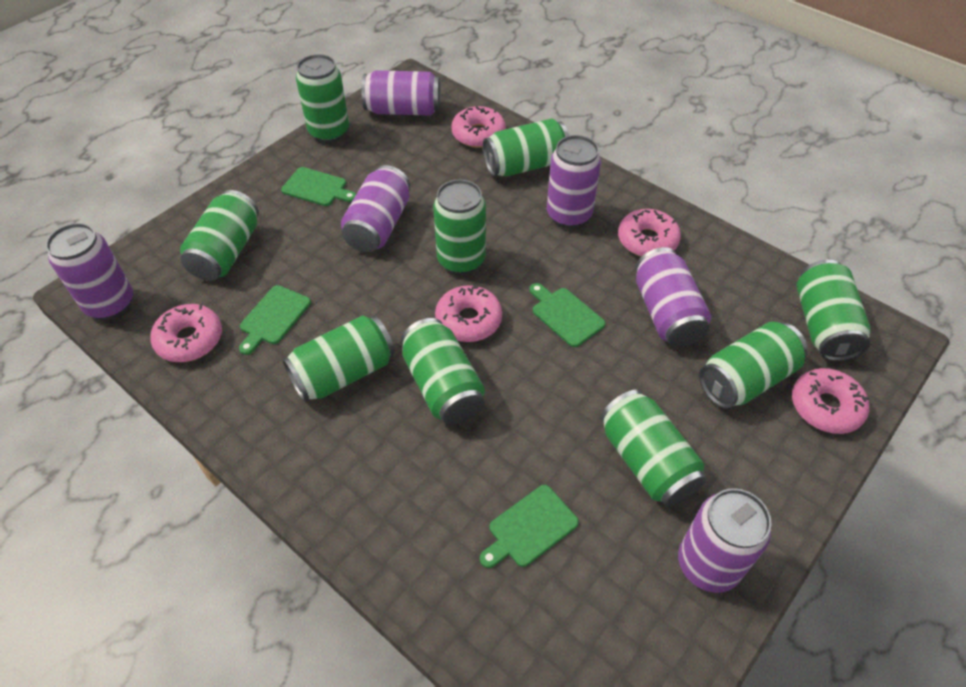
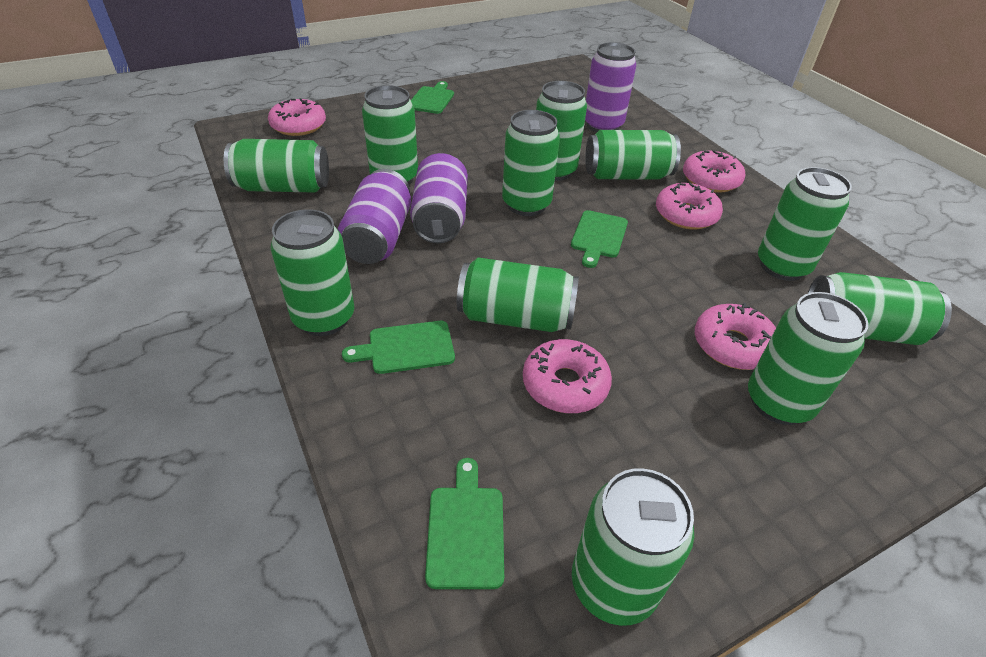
green can: 9 -> 11
purple can: 6 -> 3

